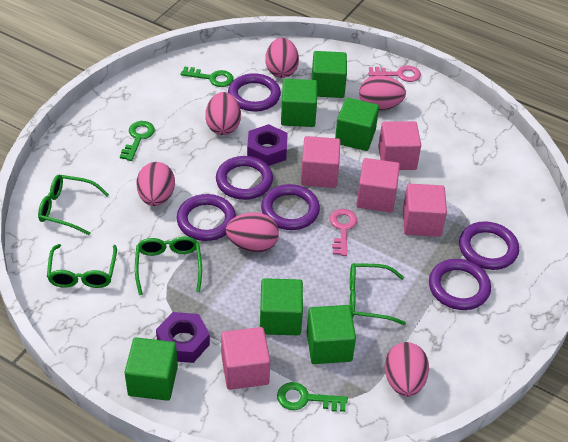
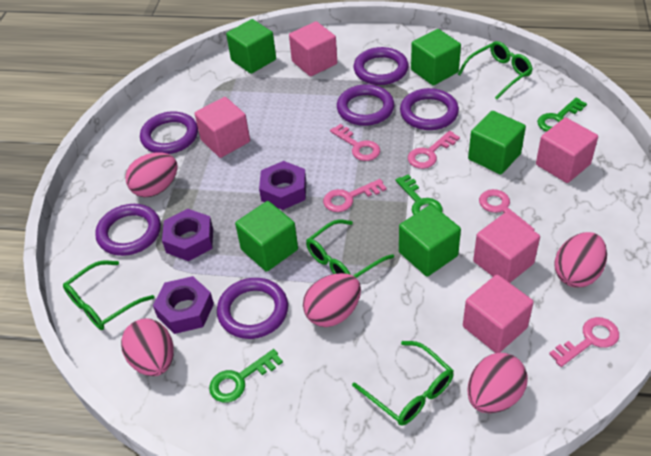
green cube: 6 -> 5
pink egg: 6 -> 5
pink key: 2 -> 5
purple nut: 2 -> 3

